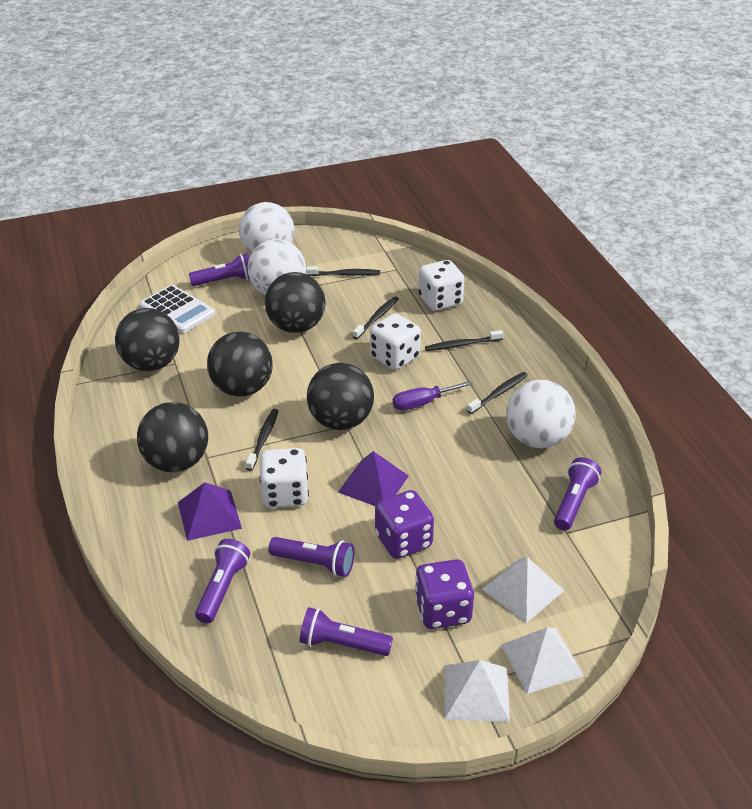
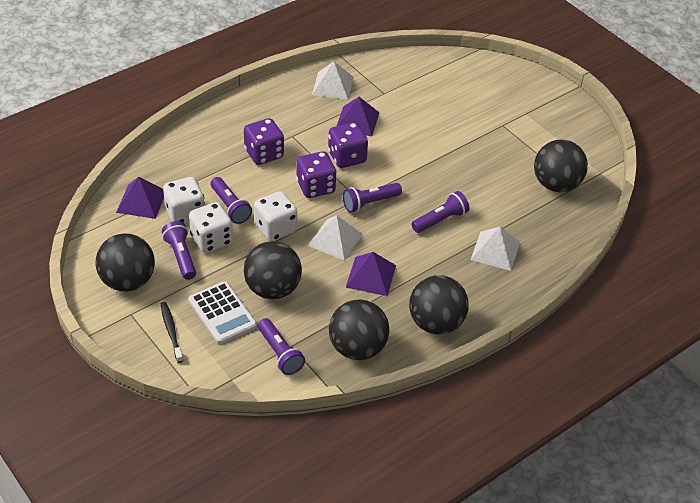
black toothbrush: 5 -> 1
purple dice: 2 -> 3
purple pyramid: 2 -> 3
purple screwdriver: 1 -> 0
white ball: 3 -> 0

